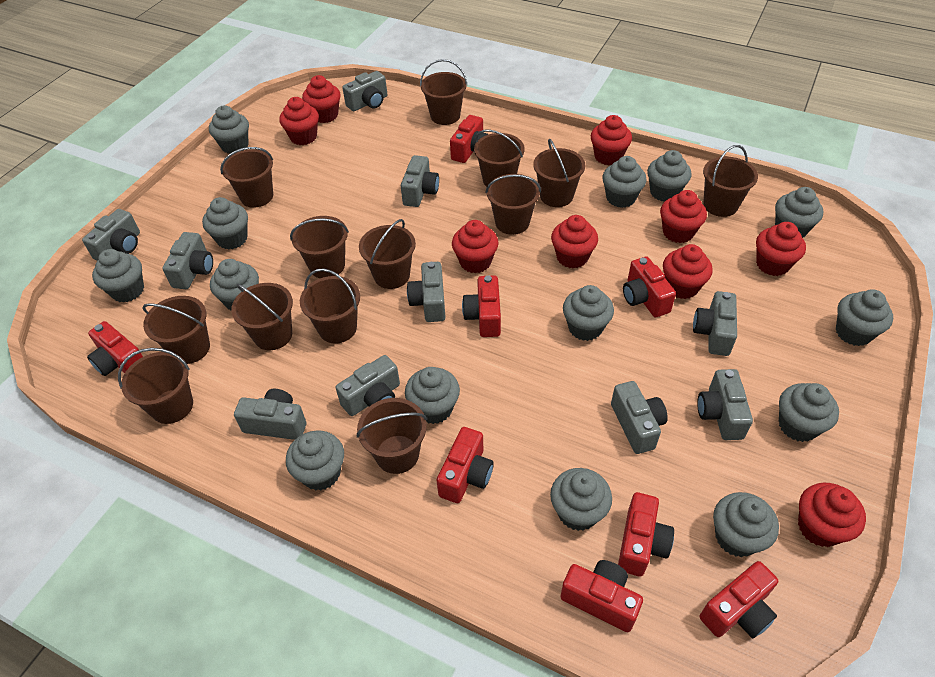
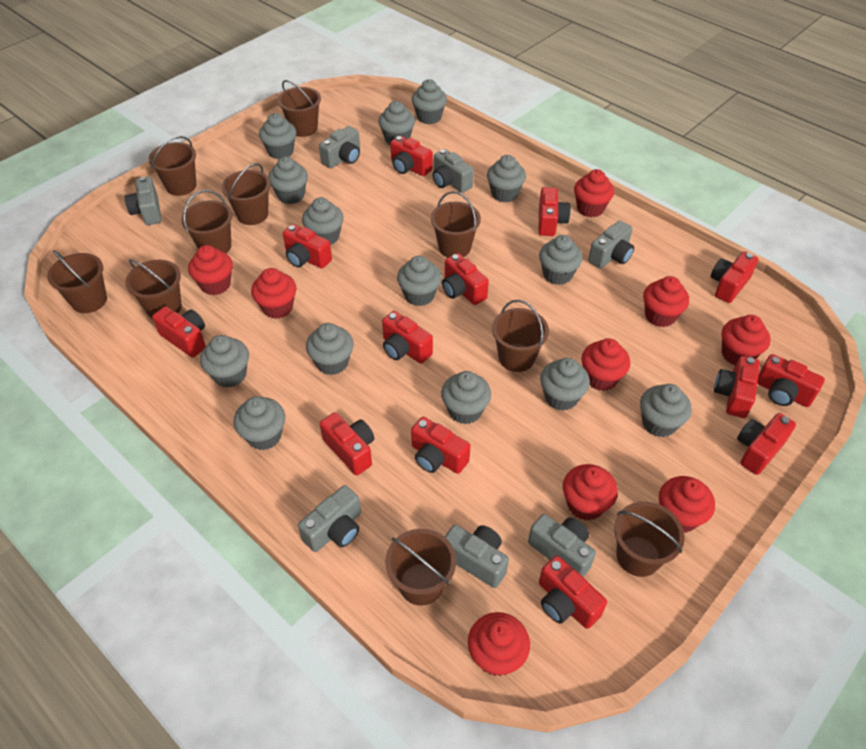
brown bucket: 13 -> 10
grey camera: 10 -> 7
red camera: 8 -> 13

